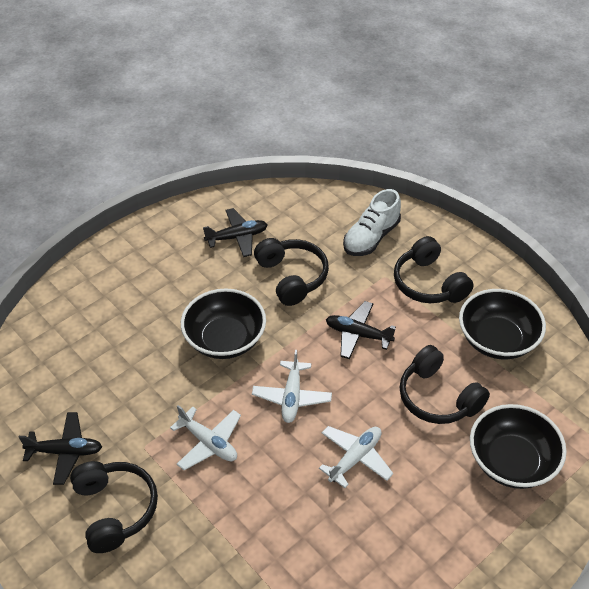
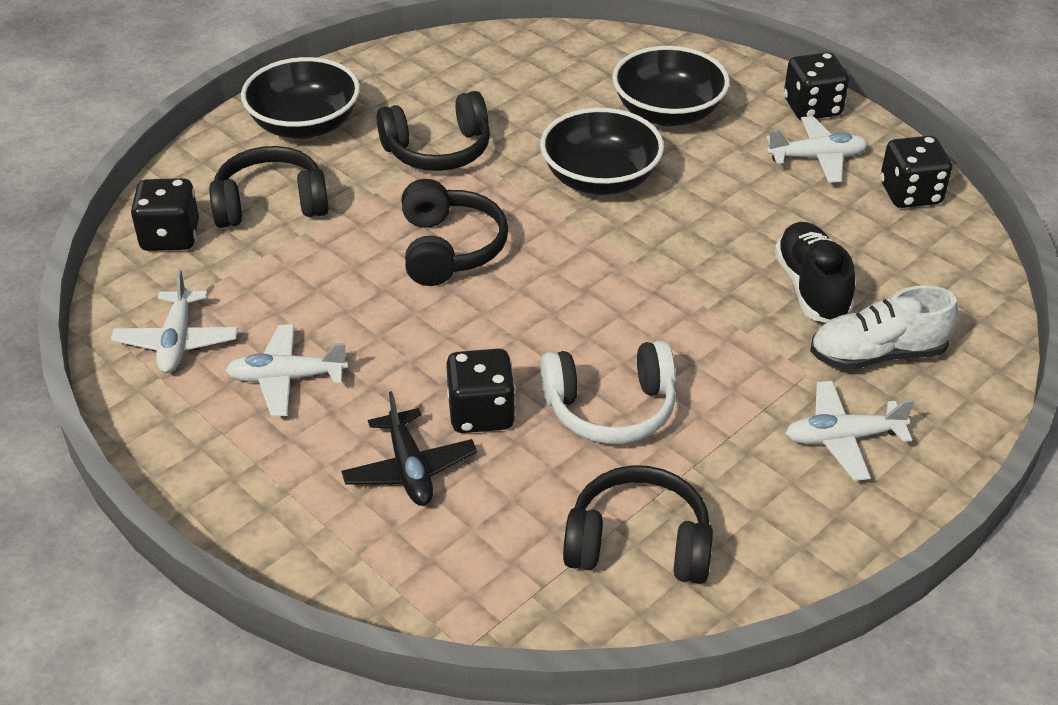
black dice: 0 -> 4
black plane: 3 -> 1
black shoe: 0 -> 1
white headphones: 0 -> 1
white plane: 3 -> 4

